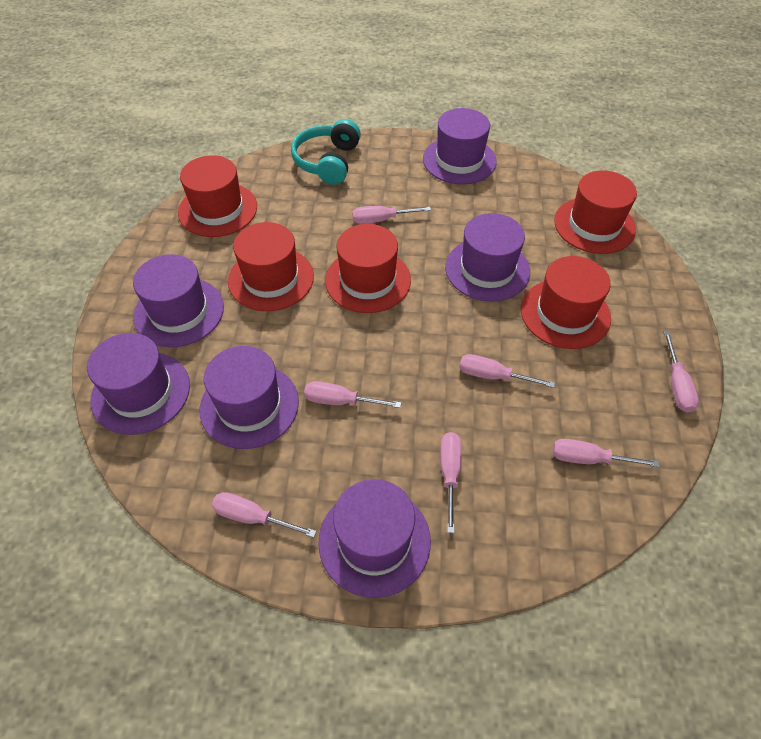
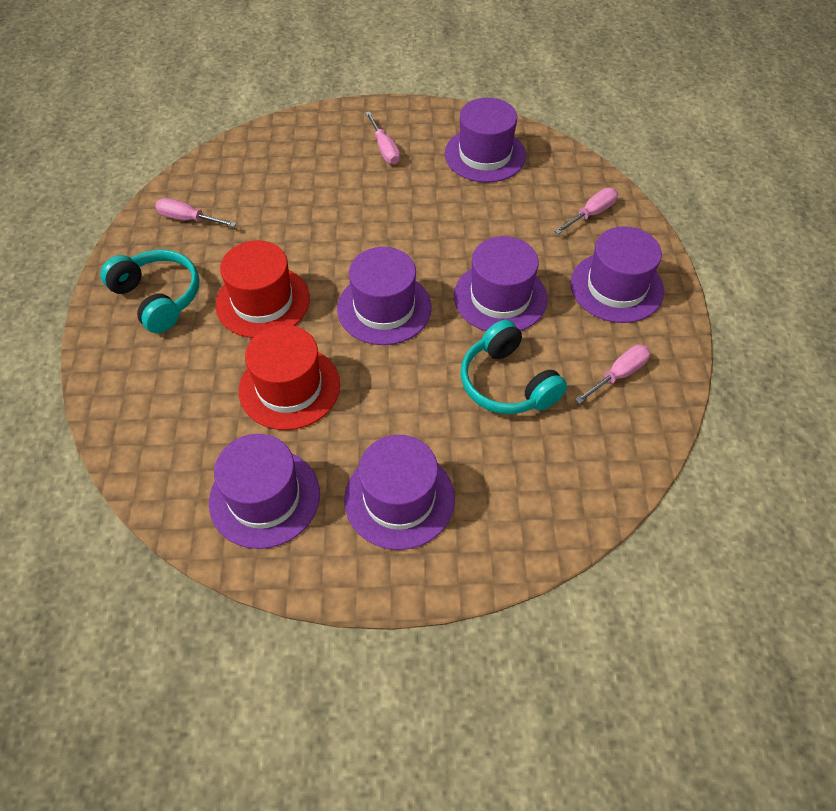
pink screwdriver: 7 -> 4
red hat: 5 -> 2
turquoise headphones: 1 -> 2

